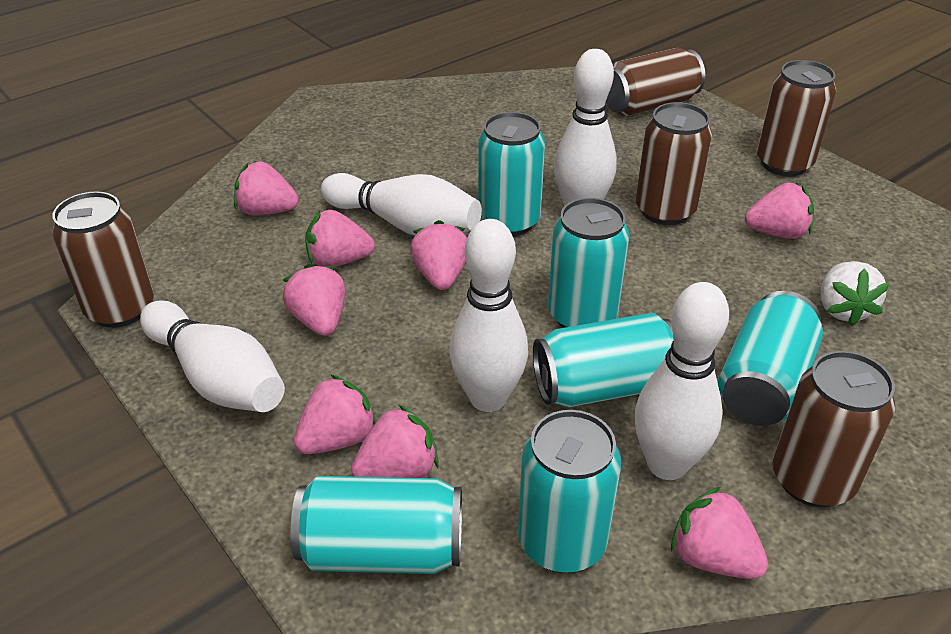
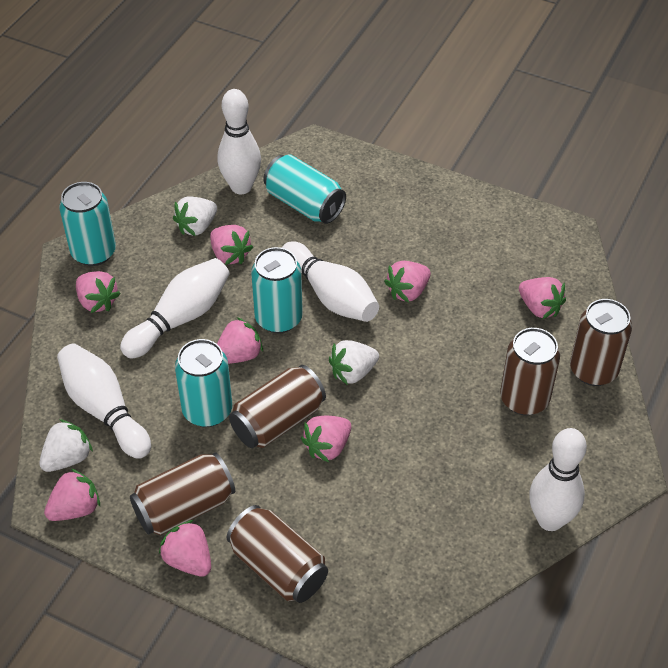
turquoise can: 6 -> 4
white strawberry: 1 -> 3

